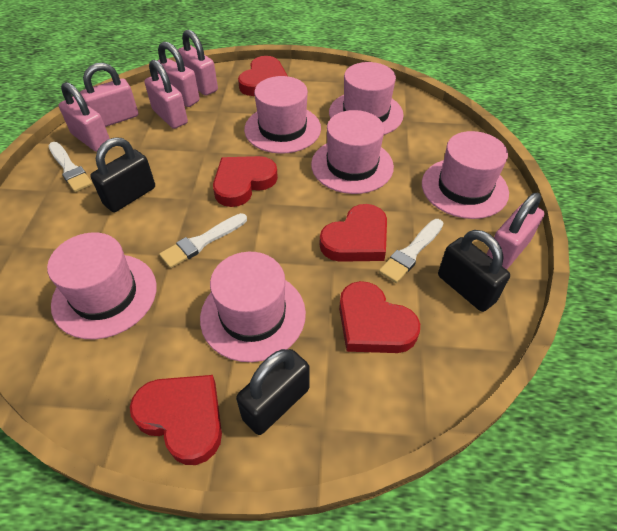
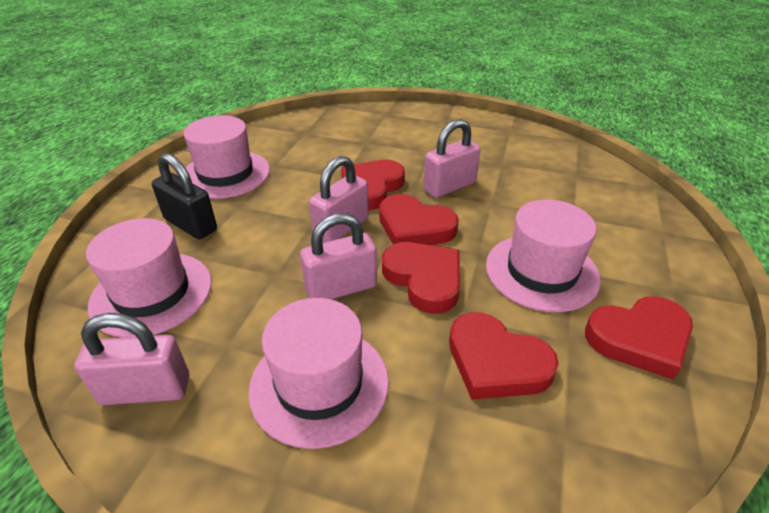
black padlock: 3 -> 1
pink hat: 6 -> 4
pink padlock: 6 -> 4
white brush: 3 -> 0

